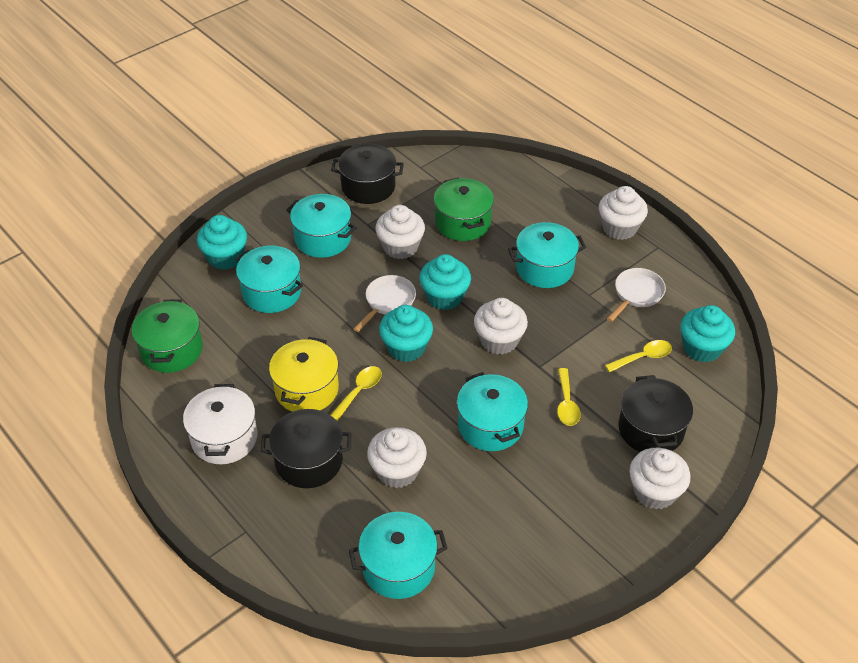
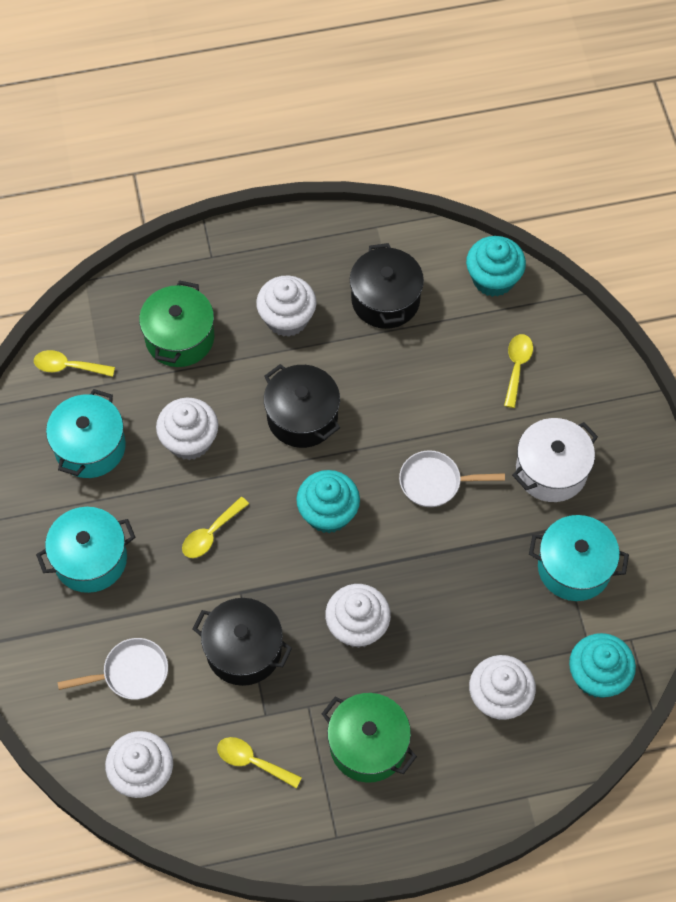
turquoise cupcake: 4 -> 3
turquoise pot: 5 -> 3
yellow pot: 1 -> 0
yellow spoon: 3 -> 4

